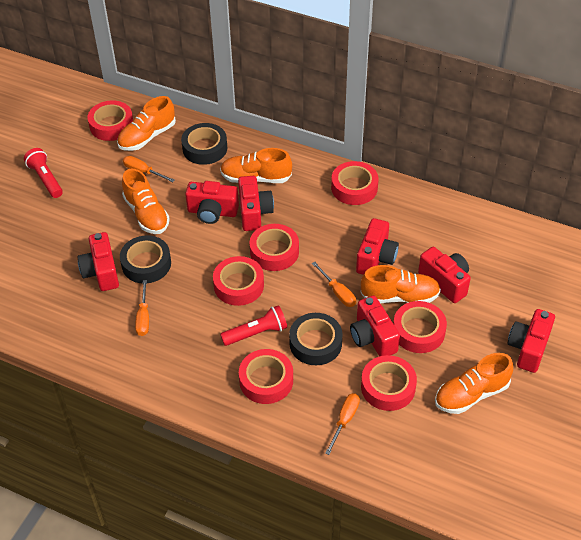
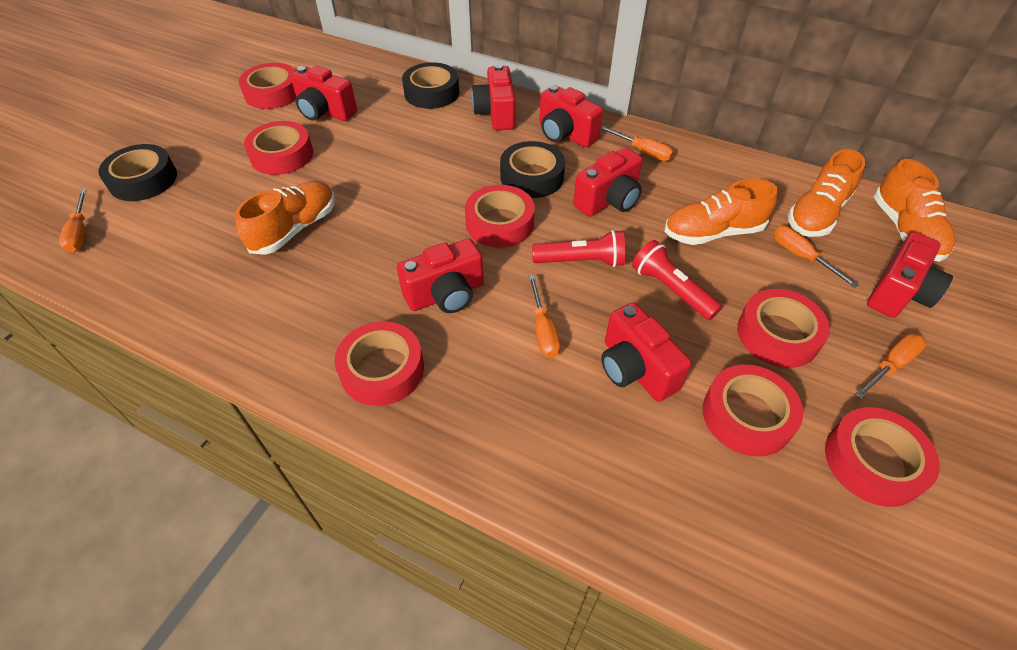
orange screwdriver: 4 -> 5
orange shoe: 5 -> 4

